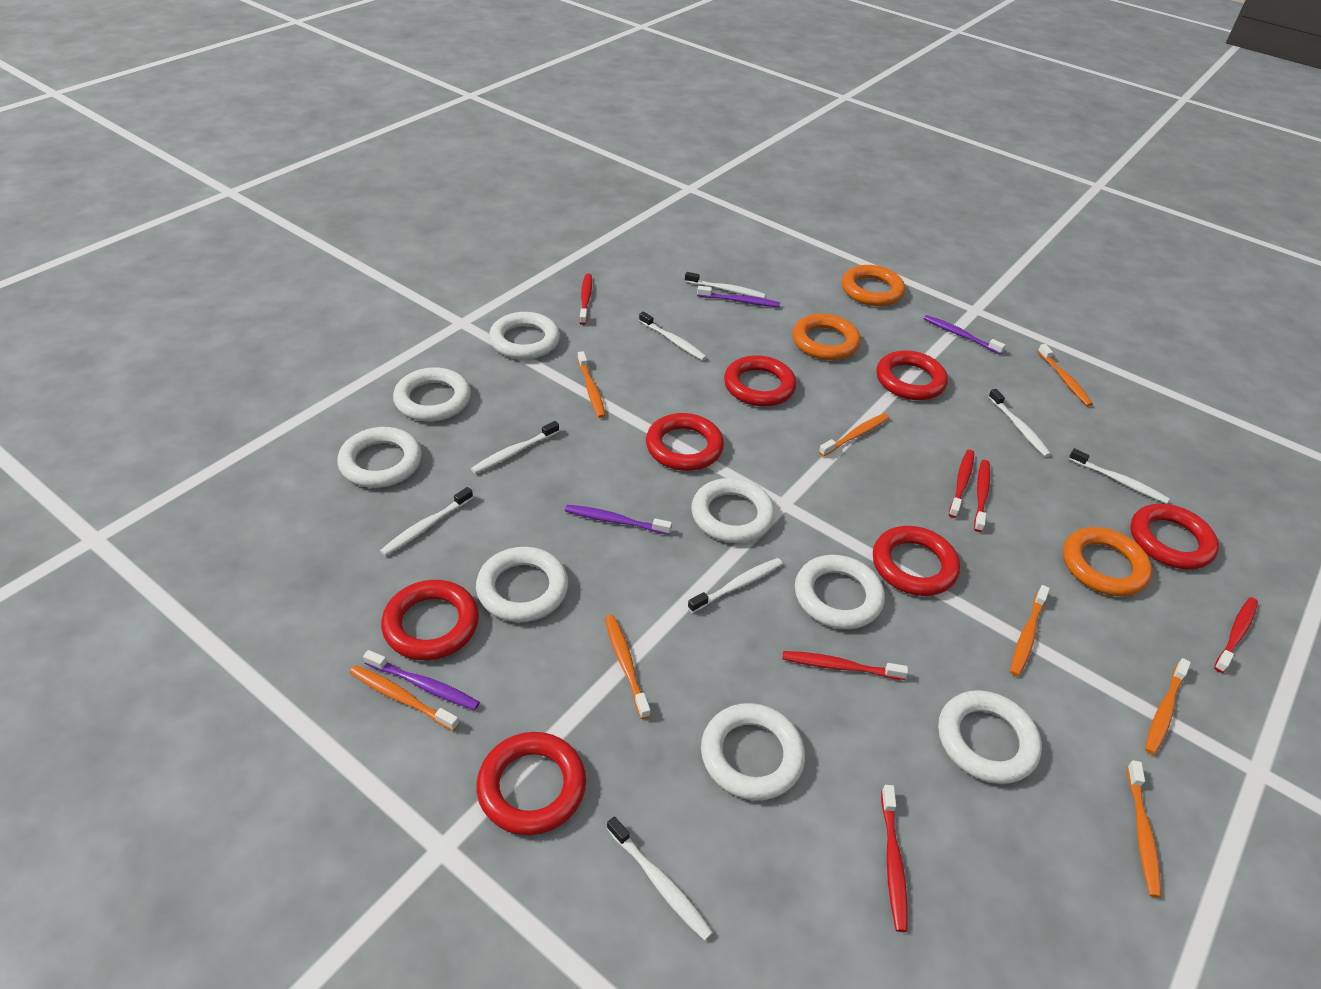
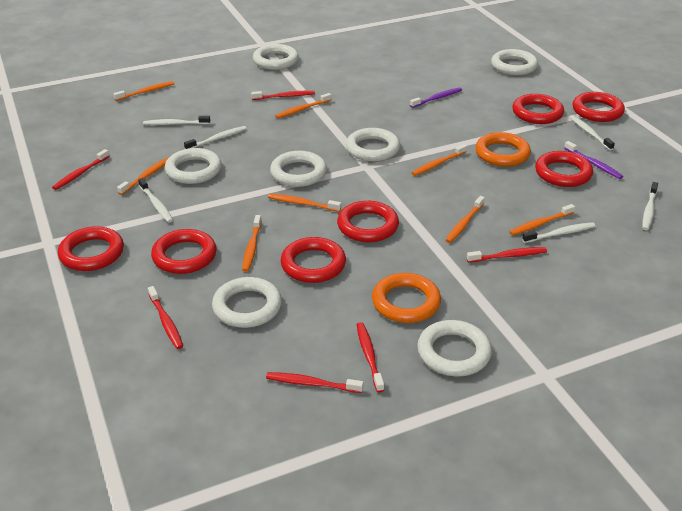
orange ring: 3 -> 2
purple toothbrush: 4 -> 2
white ring: 8 -> 7
white toothbrush: 8 -> 6

